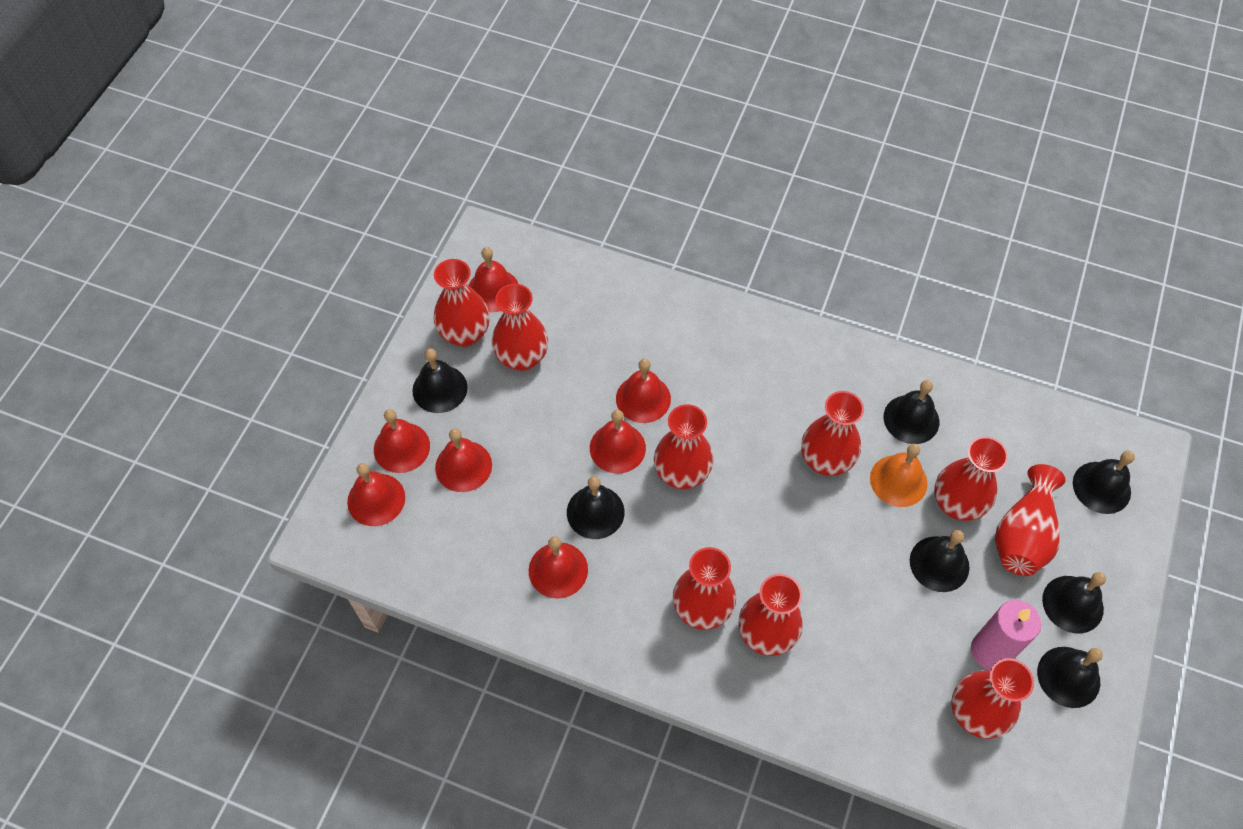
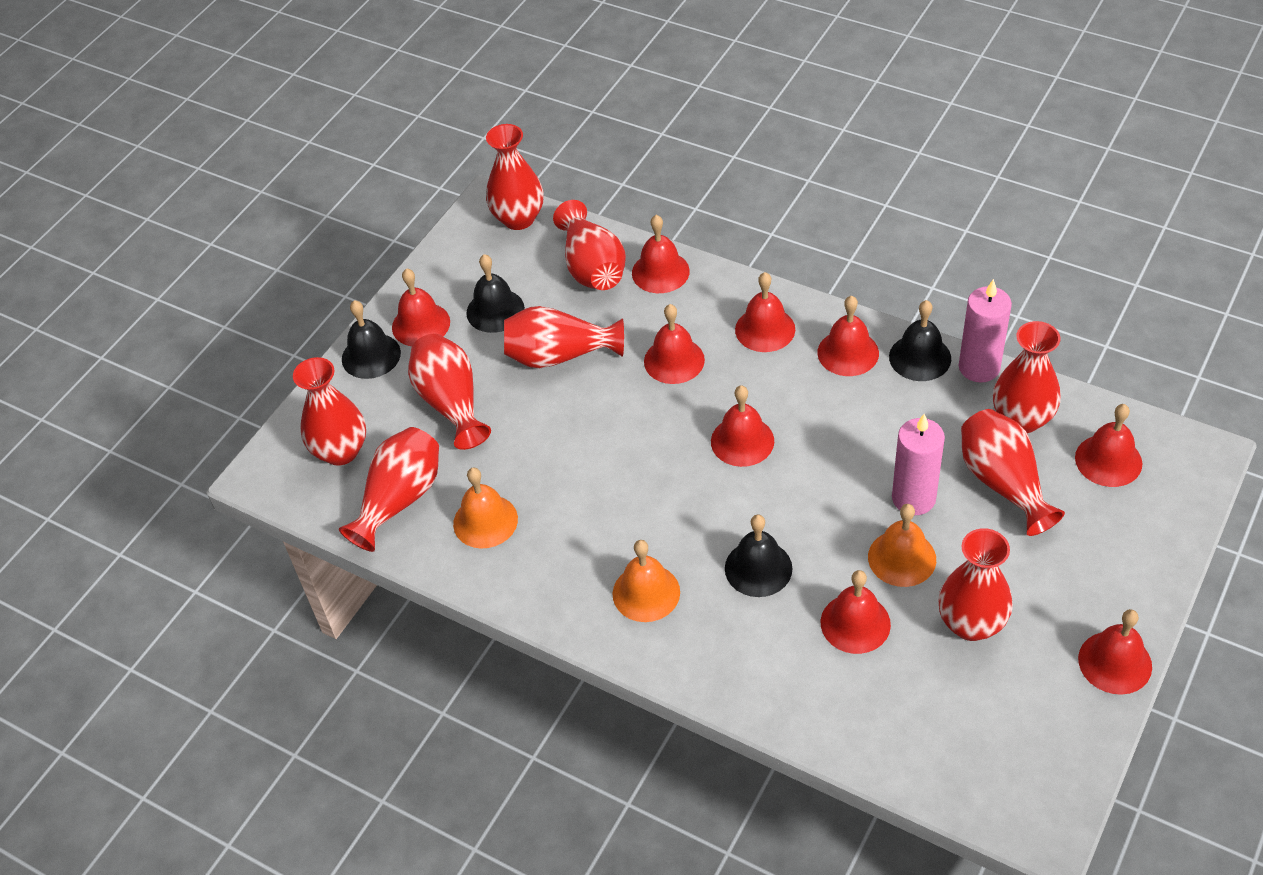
black bell: 7 -> 4
orange bell: 1 -> 3
pink candle: 1 -> 2
red bell: 7 -> 9

